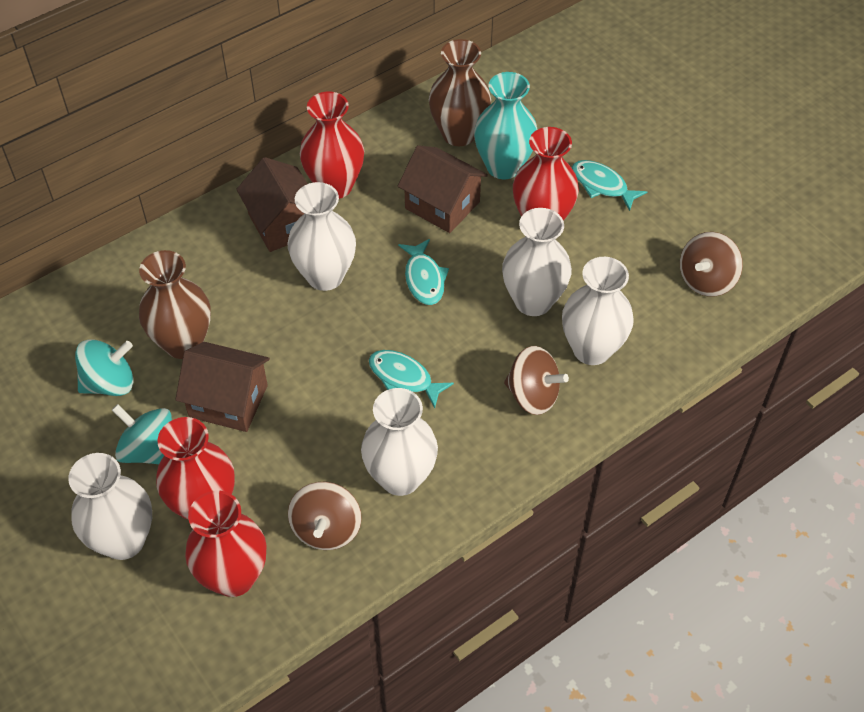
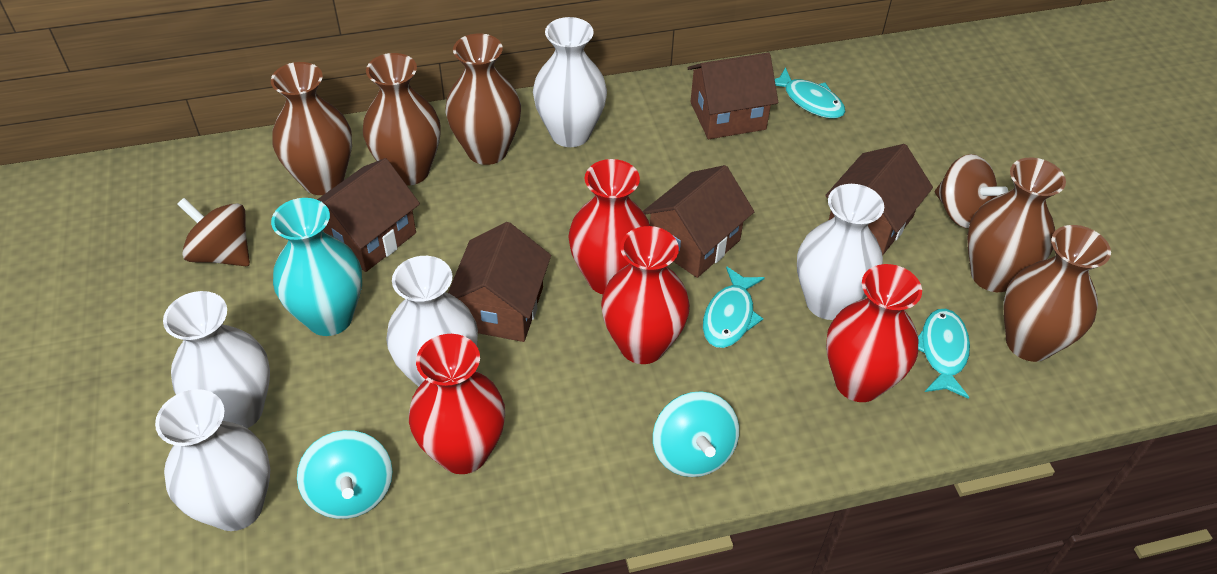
brown house: 3 -> 5
brown spinning top: 3 -> 2
brown vase: 2 -> 5

